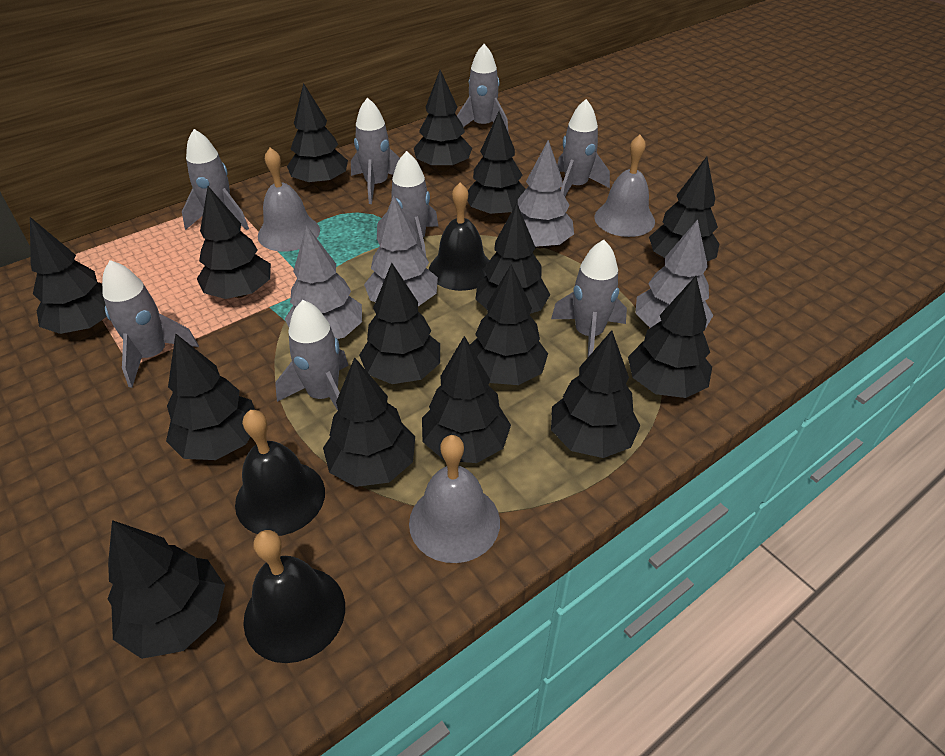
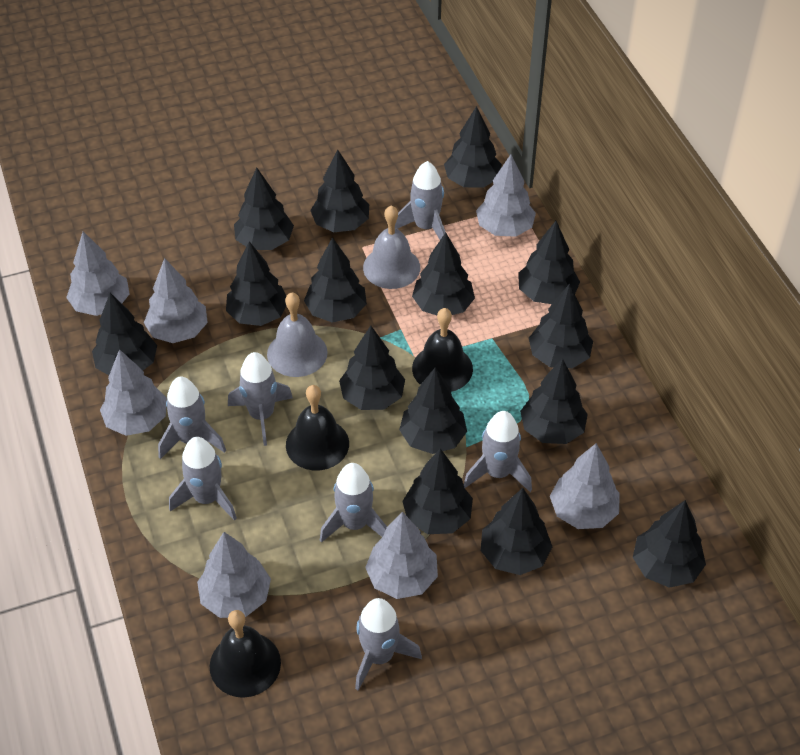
grey bell: 3 -> 2
grey rocket: 8 -> 7
grey tree: 4 -> 7

